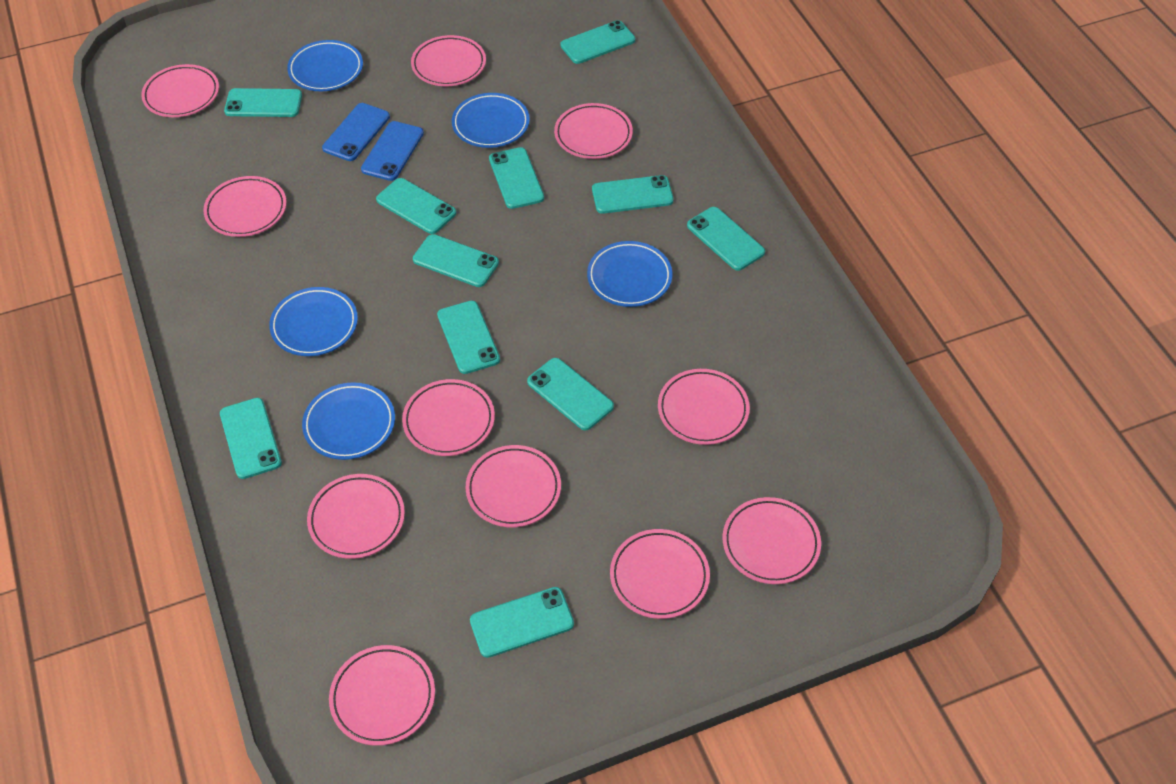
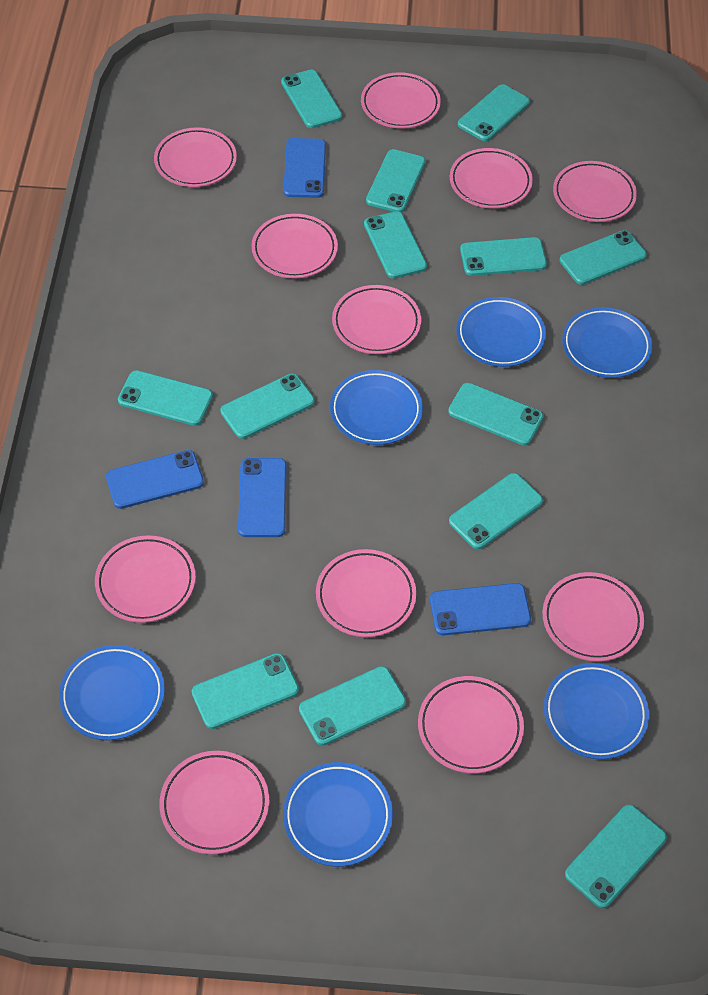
blue phone: 2 -> 4
blue plate: 5 -> 6
turquoise phone: 11 -> 13

